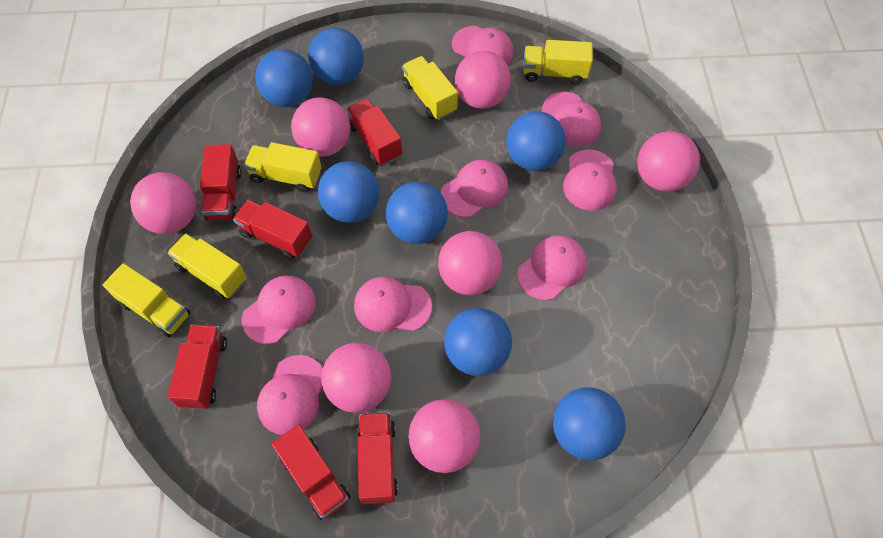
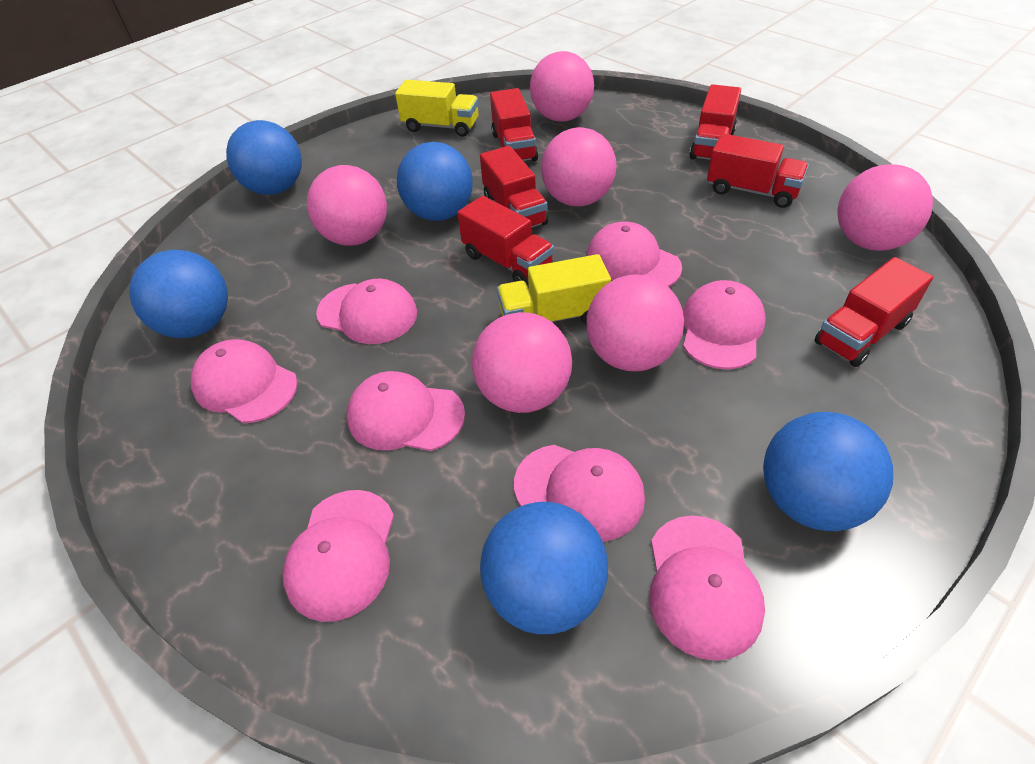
blue ball: 7 -> 5
pink ball: 7 -> 6
yellow truck: 5 -> 2

